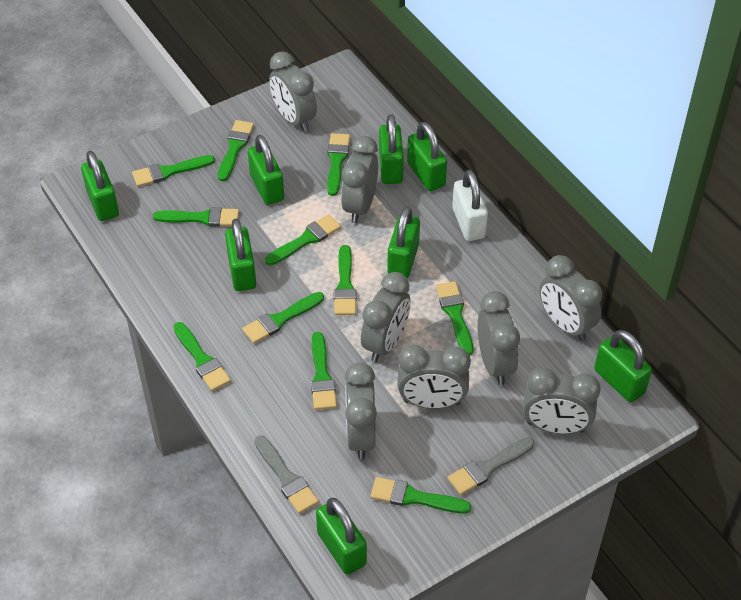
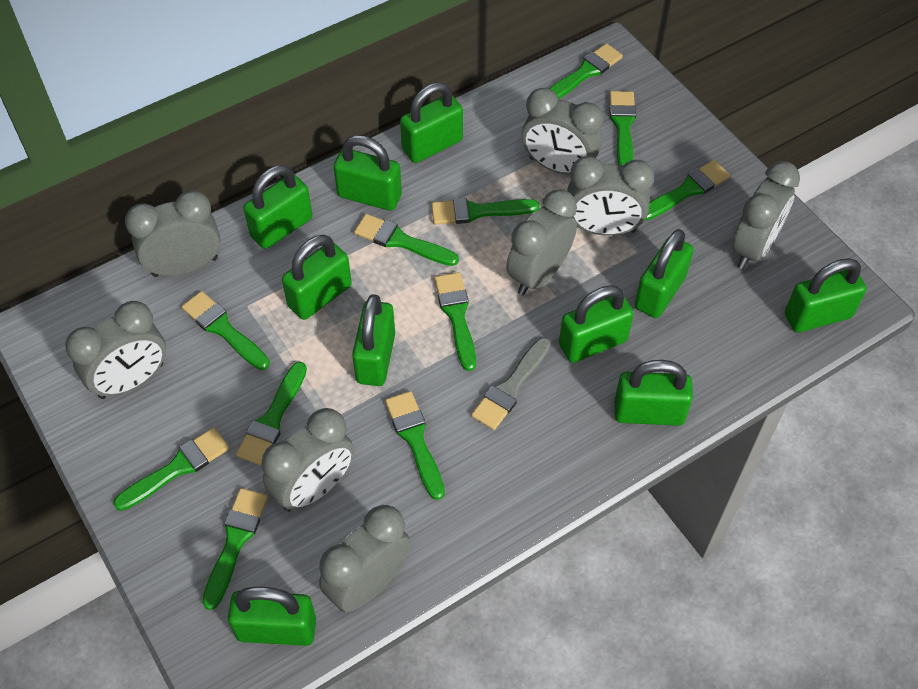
green padlock: 8 -> 10
grey brush: 2 -> 1
white padlock: 1 -> 0

